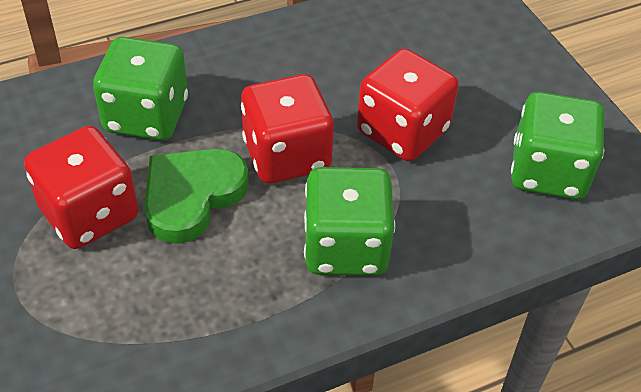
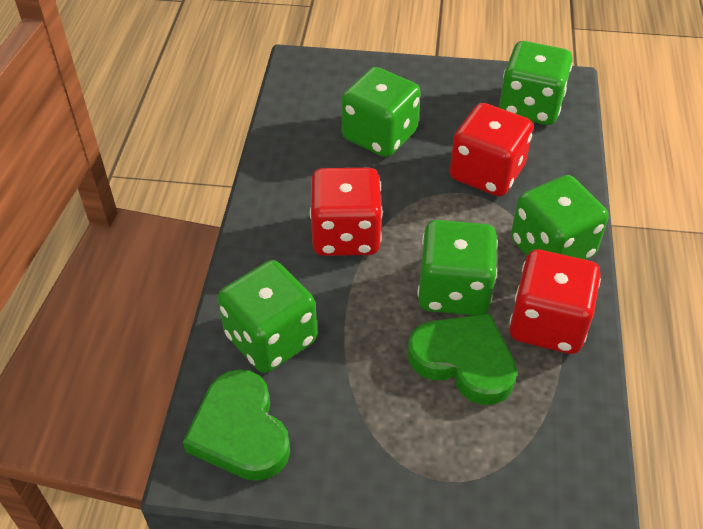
green dice: 3 -> 5
green heart: 1 -> 2

